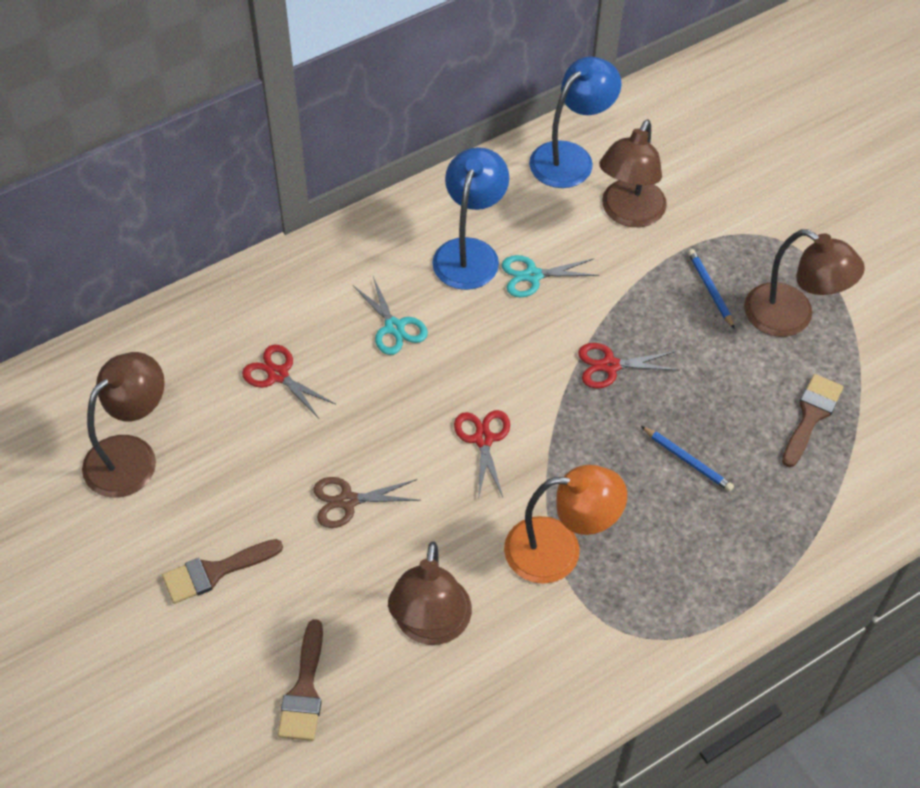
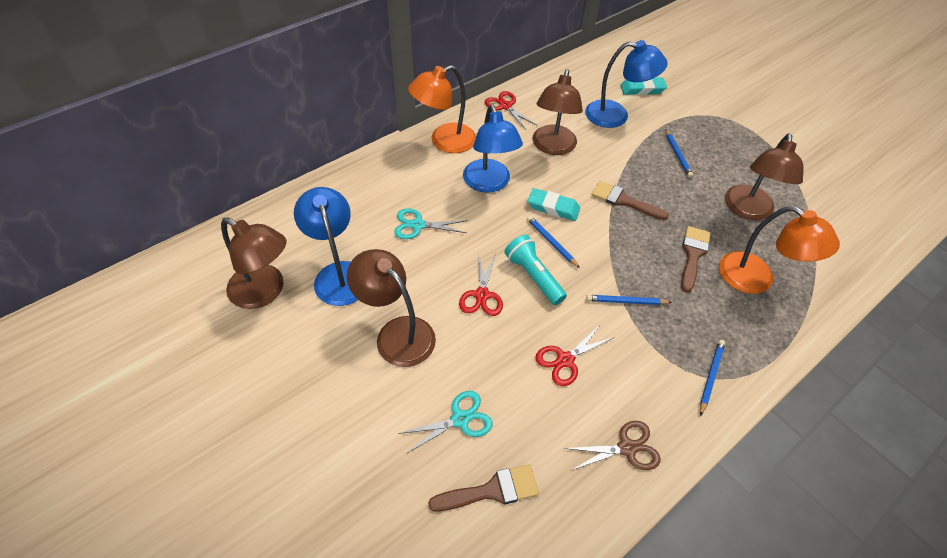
blue lamp: 2 -> 3
blue pencil: 2 -> 4
orange lamp: 1 -> 2
turquoise eraser: 0 -> 2
turquoise flashlight: 0 -> 1

